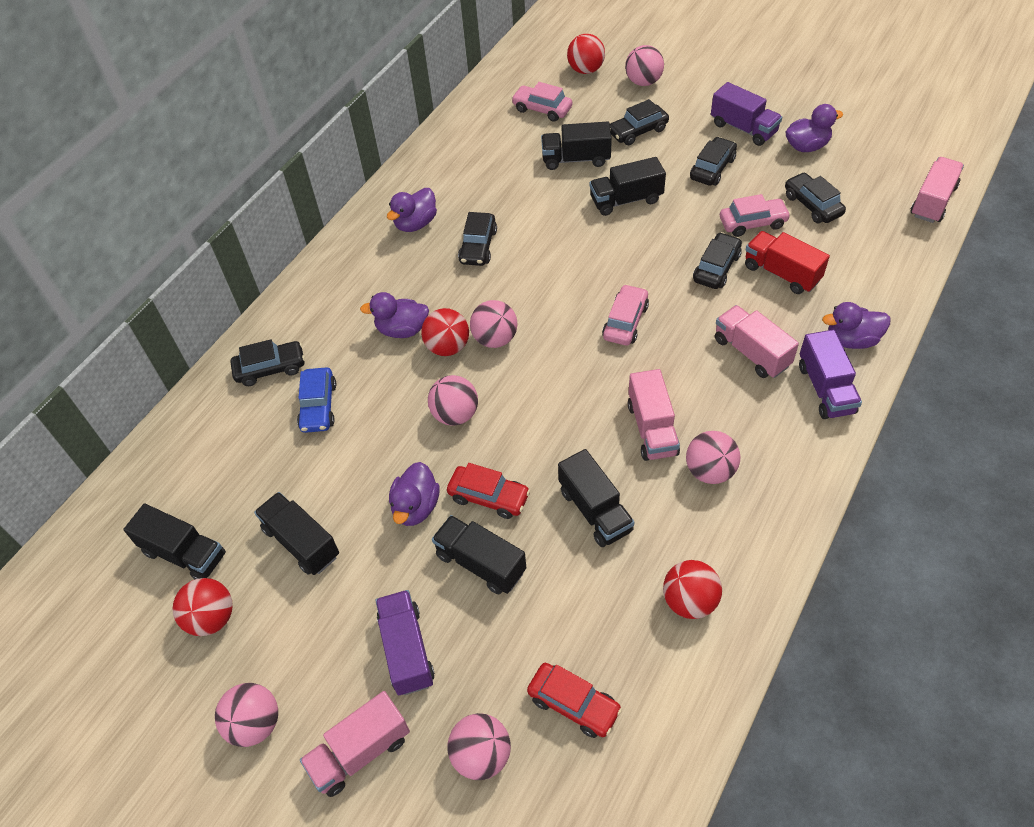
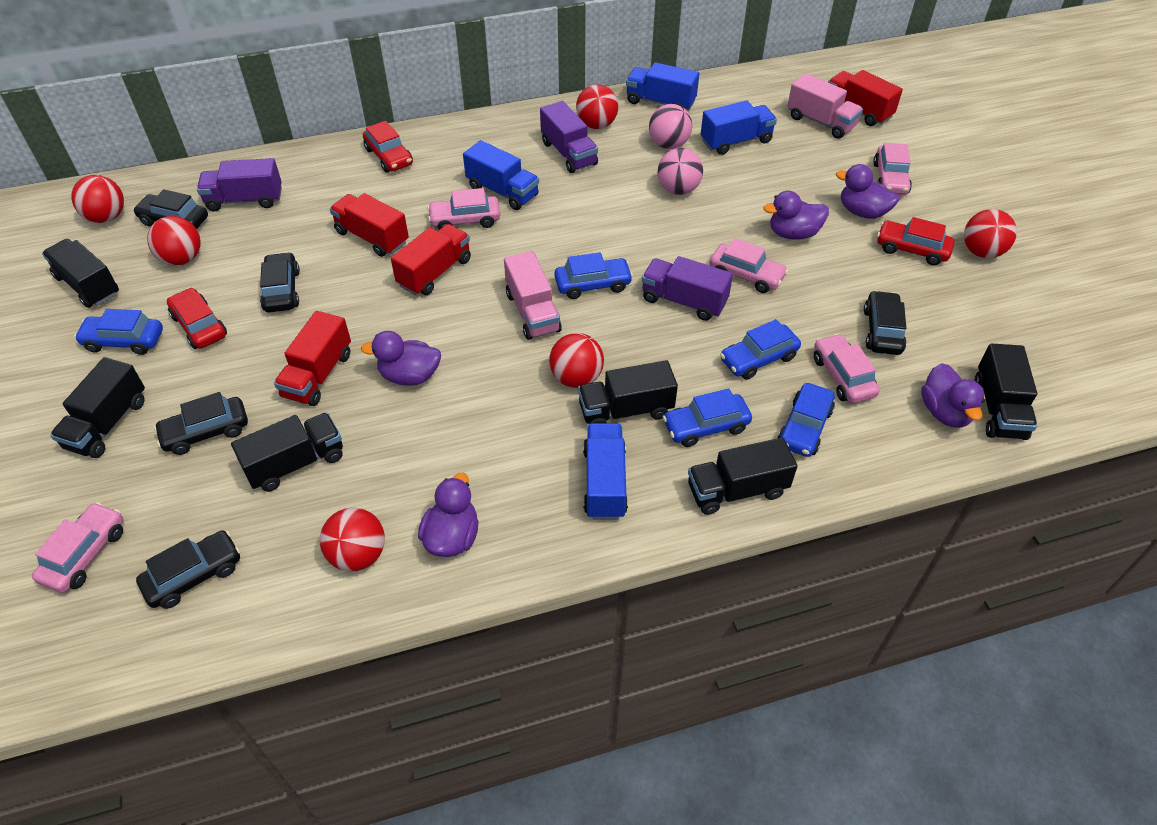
black car: 6 -> 5
blue car: 1 -> 5
blue truck: 0 -> 4
pink ball: 6 -> 2
pink car: 3 -> 5
pink truck: 4 -> 2
red ball: 4 -> 6
red car: 2 -> 3
red truck: 1 -> 4

